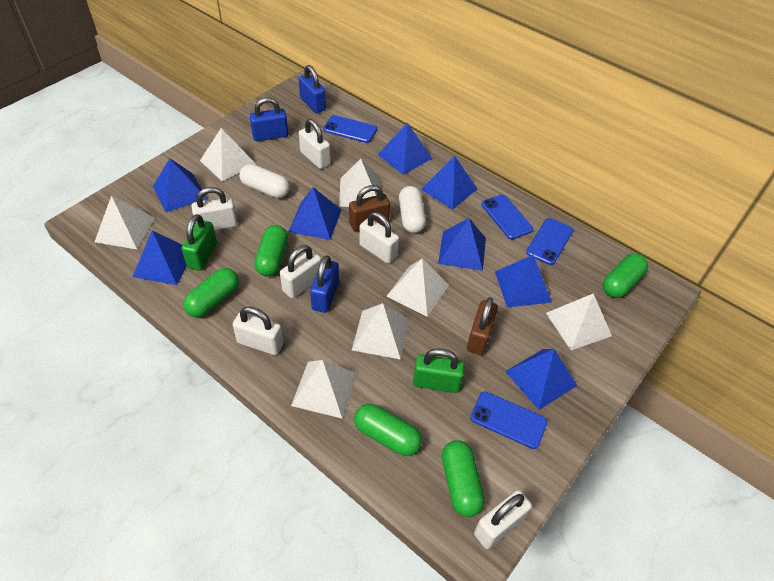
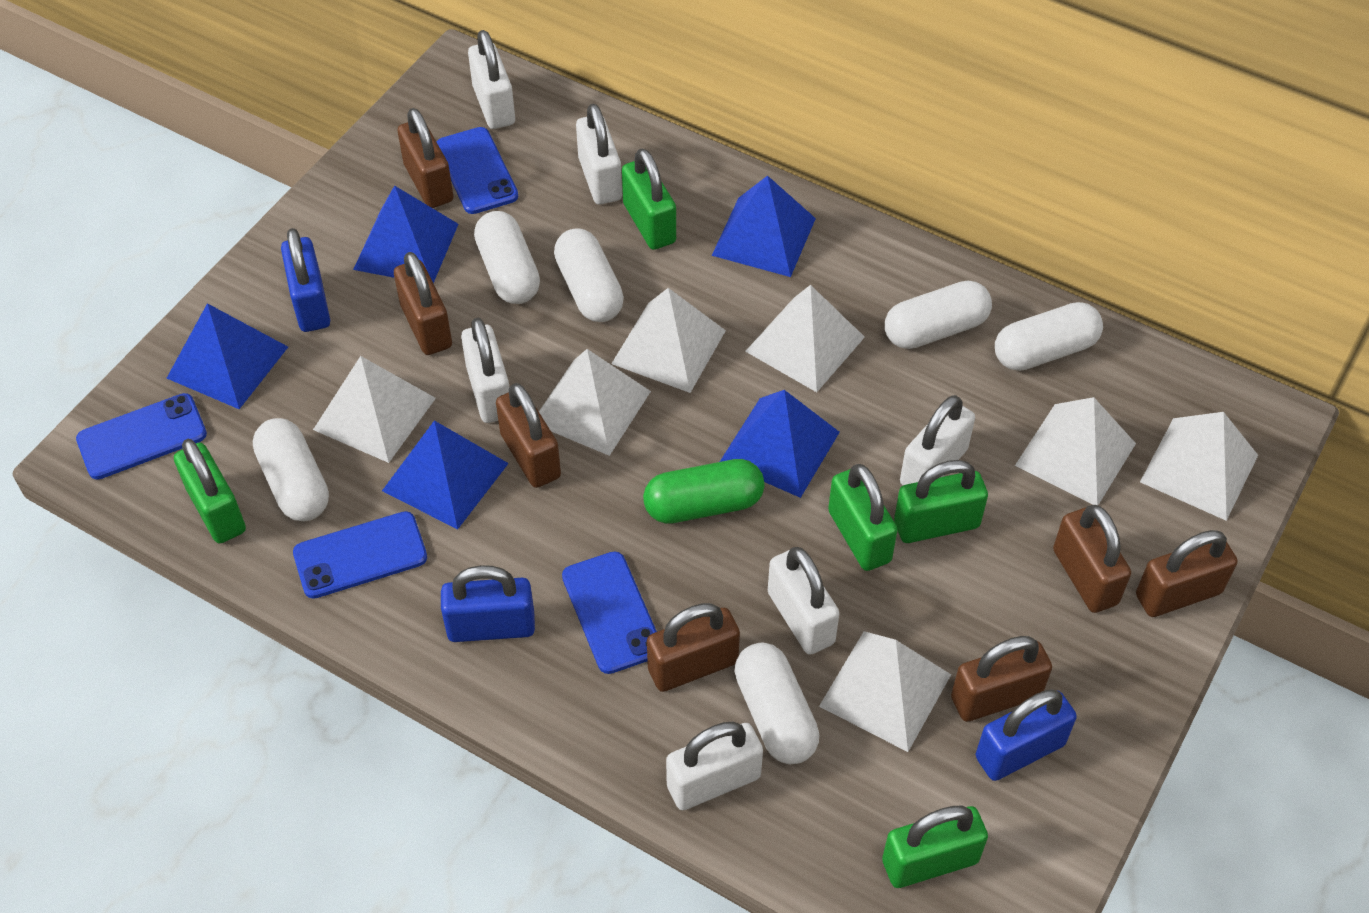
blue pyramid: 8 -> 5
brown padlock: 2 -> 7
green capsule: 5 -> 1
green padlock: 2 -> 5
white capsule: 2 -> 6

